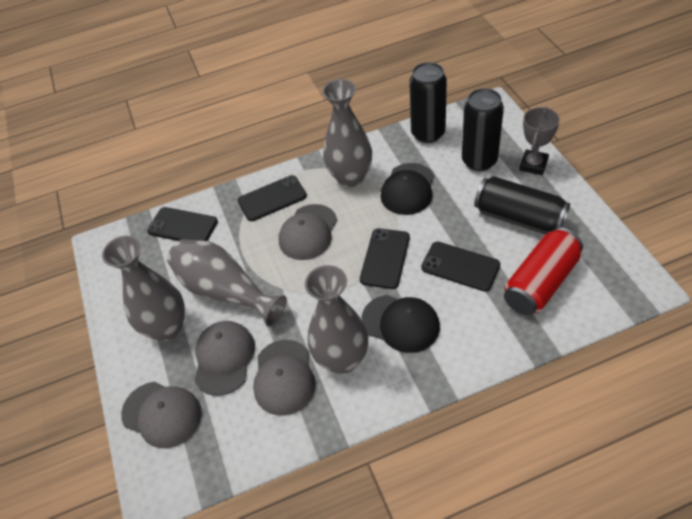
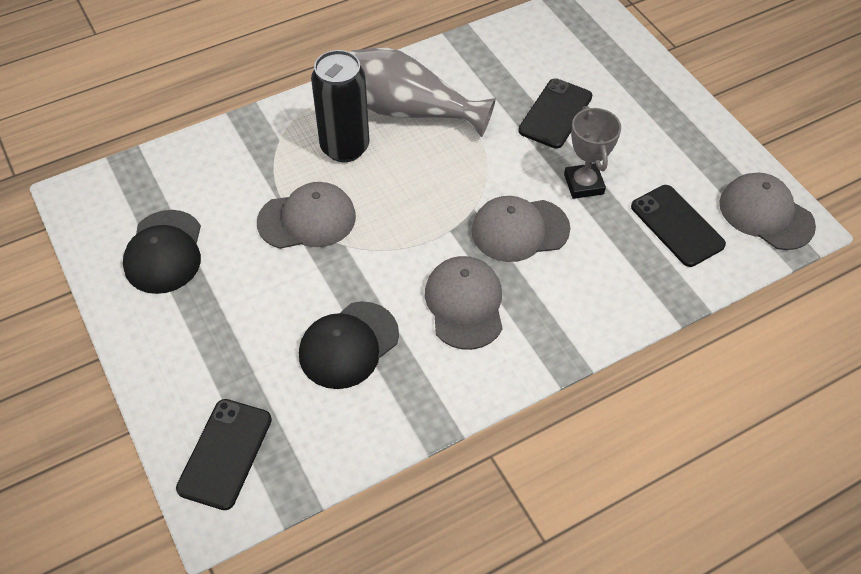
black can: 3 -> 1
black phone: 4 -> 3
grey vase: 4 -> 1
red can: 1 -> 0

